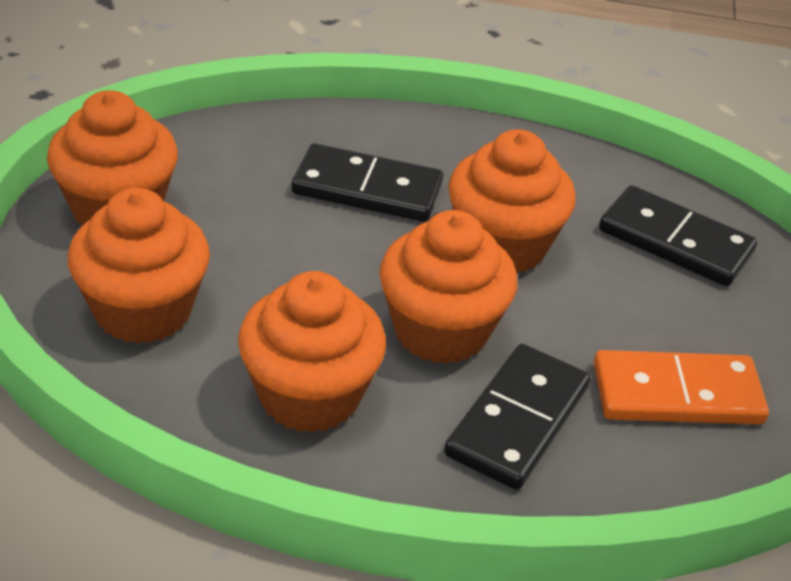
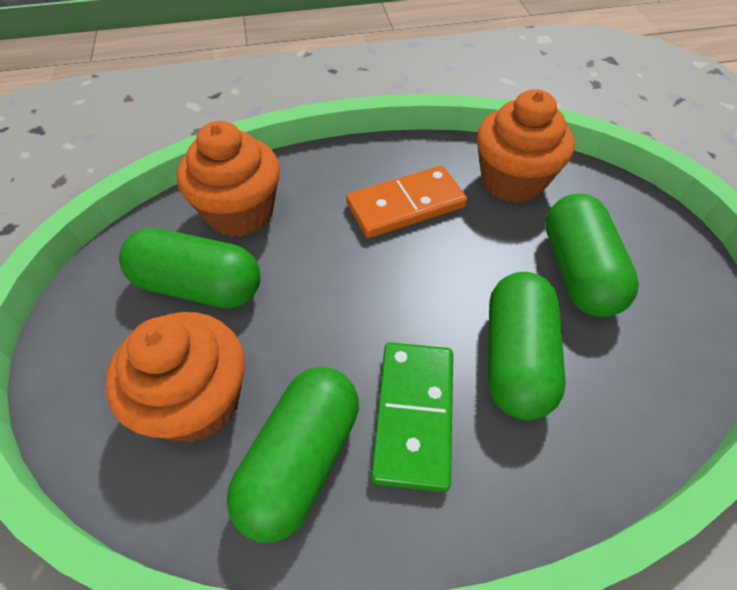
black domino: 3 -> 0
green capsule: 0 -> 4
green domino: 0 -> 1
orange cupcake: 5 -> 3

